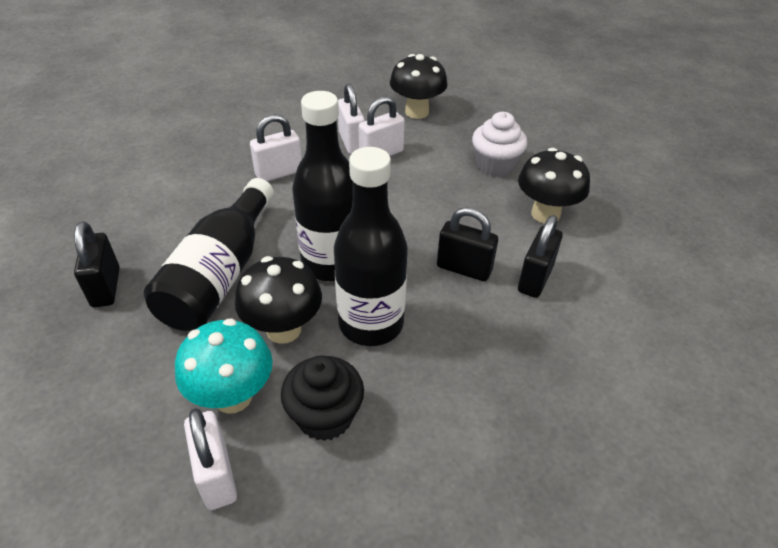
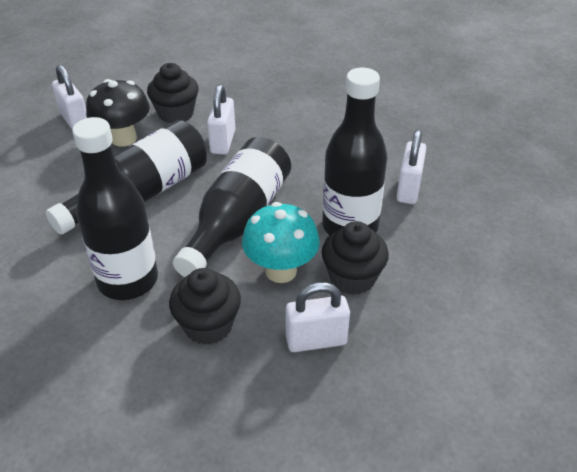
black bottle: 3 -> 4
black cupcake: 1 -> 3
black mushroom: 3 -> 1
black padlock: 3 -> 0
white cupcake: 1 -> 0

